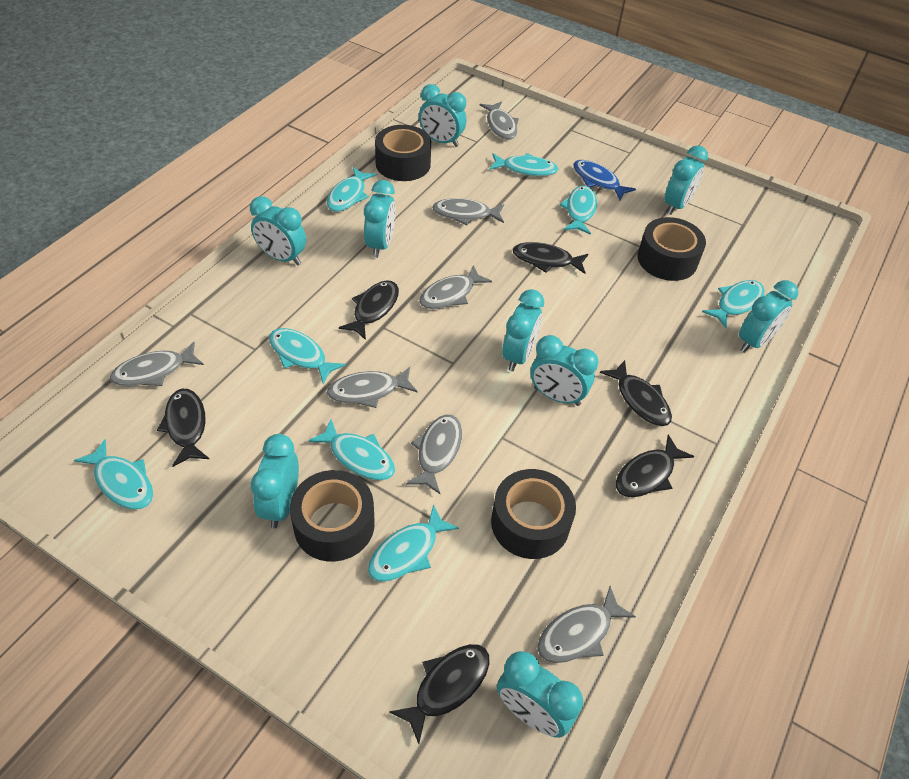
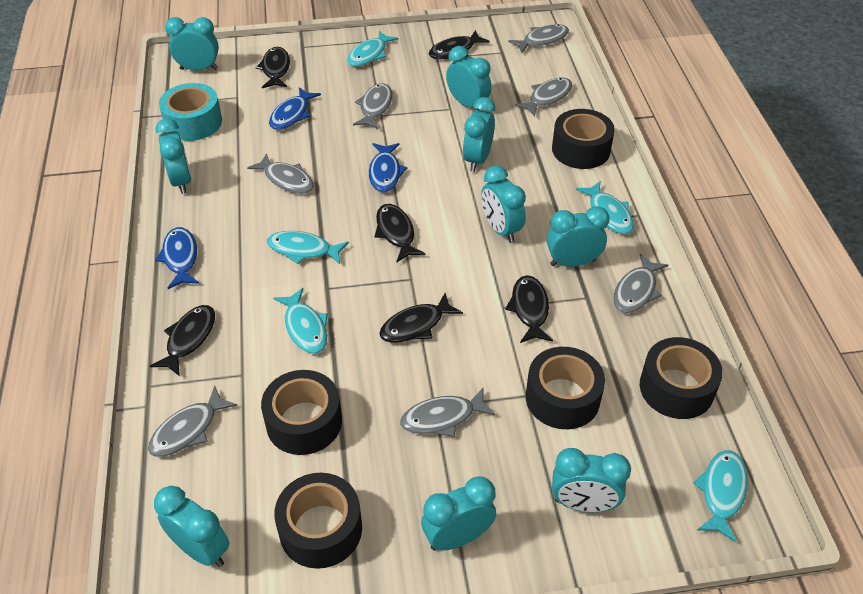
black tape: 4 -> 5
blue fish: 1 -> 3
turquoise fish: 8 -> 5
turquoise tape: 0 -> 1

